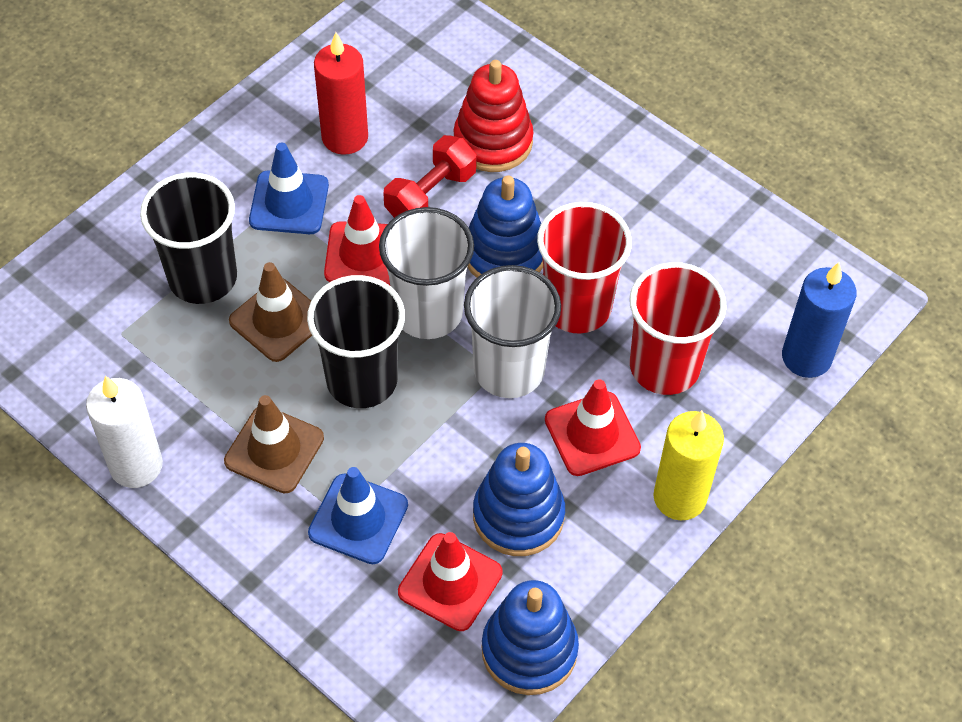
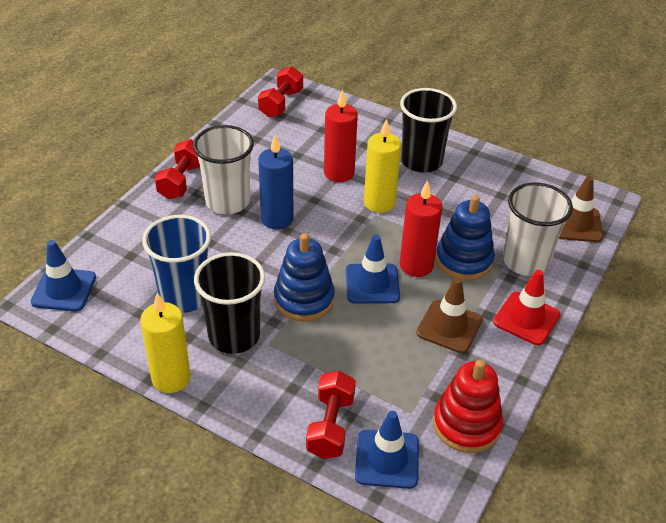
blue cup: 0 -> 1
blue stacking toy: 3 -> 2
blue traffic cone: 2 -> 3
red candle: 1 -> 2
red cup: 2 -> 0
red dumbbell: 1 -> 3
red traffic cone: 3 -> 1
white candle: 1 -> 0
yellow candle: 1 -> 2

